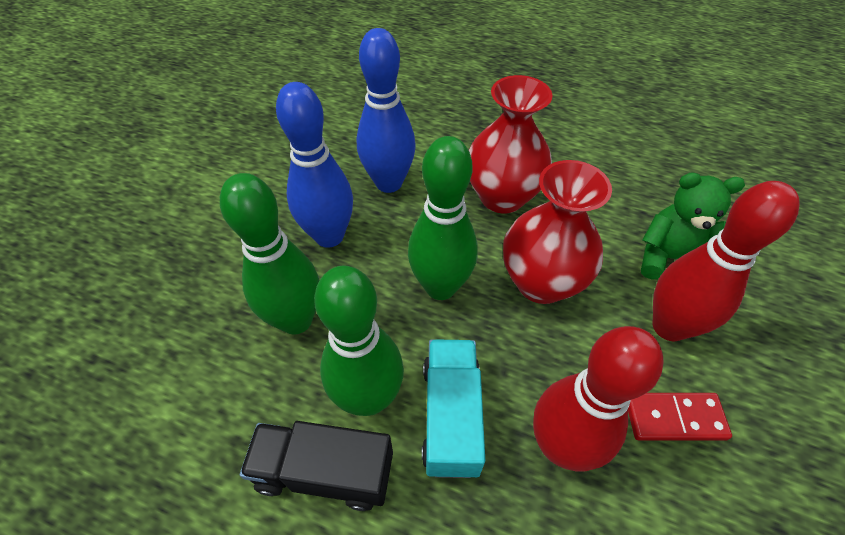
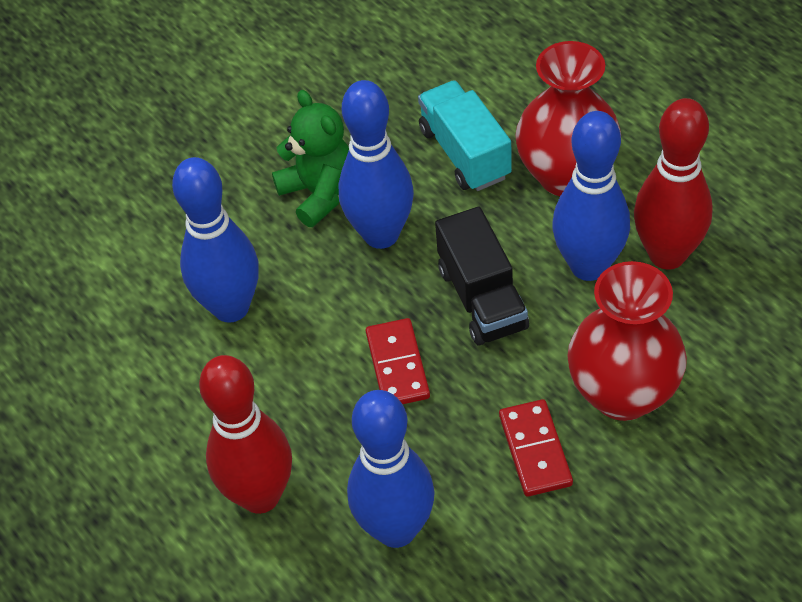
blue bowling pin: 2 -> 4
green bowling pin: 3 -> 0
red domino: 1 -> 2

